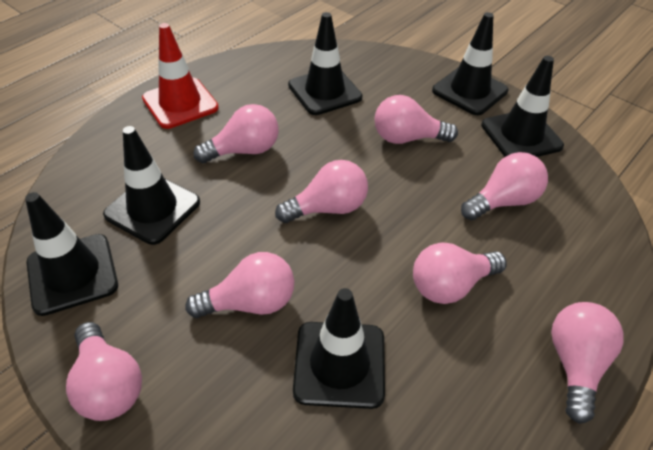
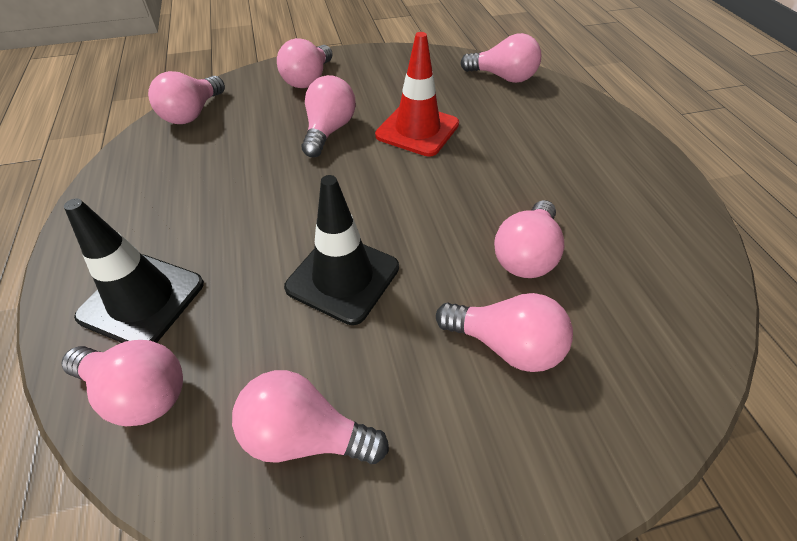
black traffic cone: 6 -> 2

